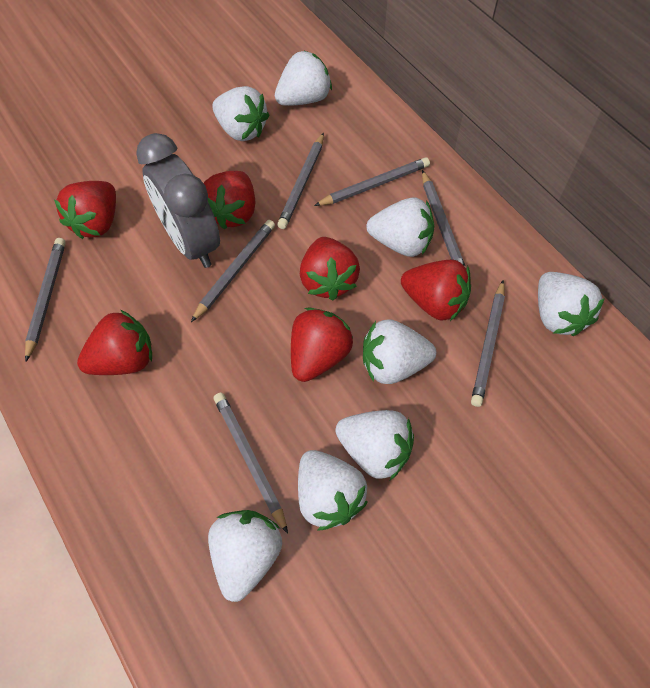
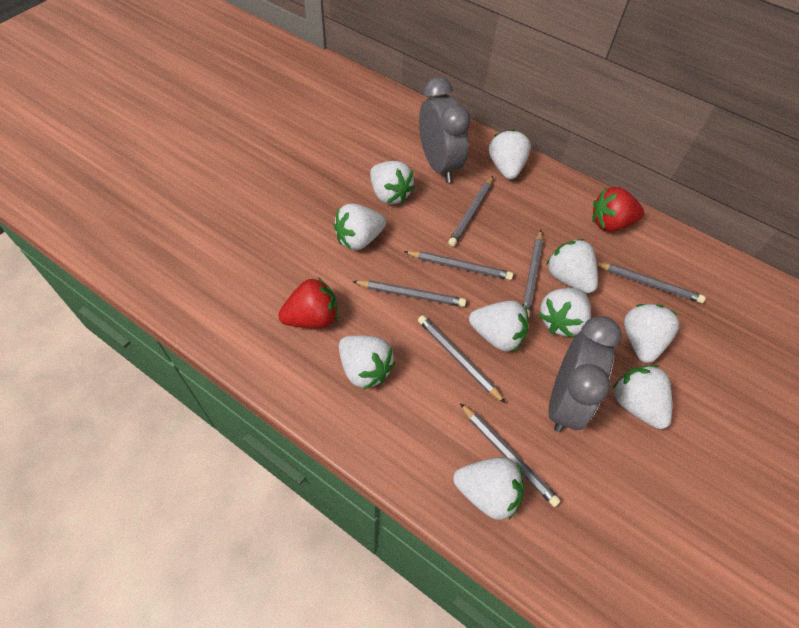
grey clock: 1 -> 2
red strawberry: 6 -> 2
white strawberry: 8 -> 10

